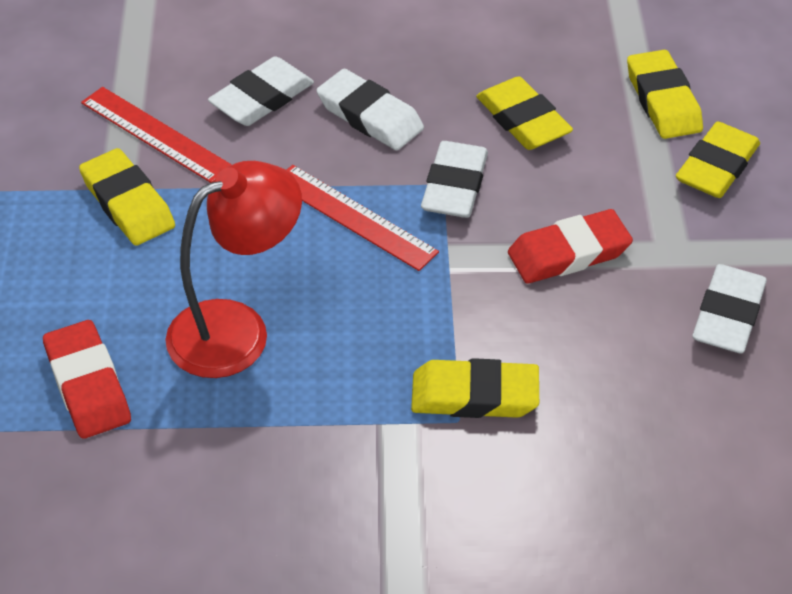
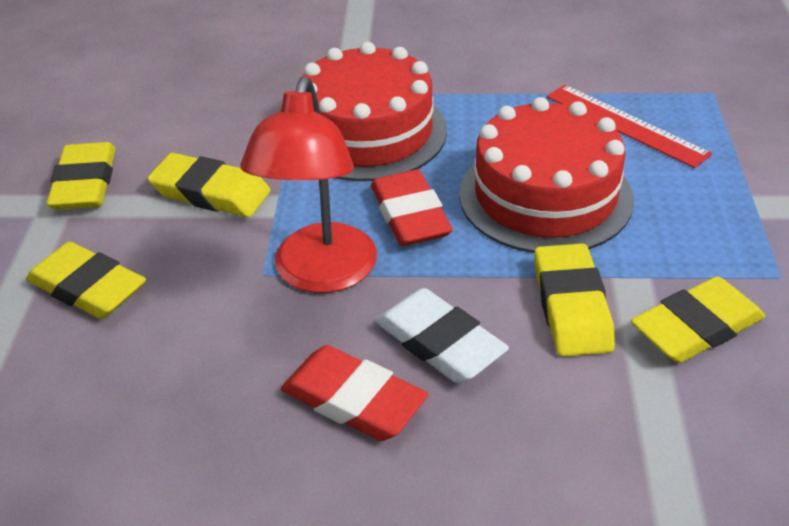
red cake: 0 -> 2
red ruler: 2 -> 1
white eraser: 4 -> 1

